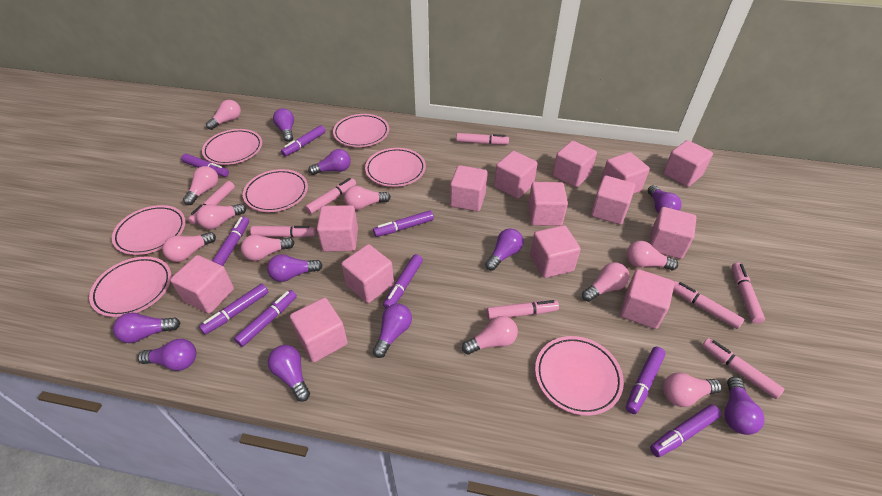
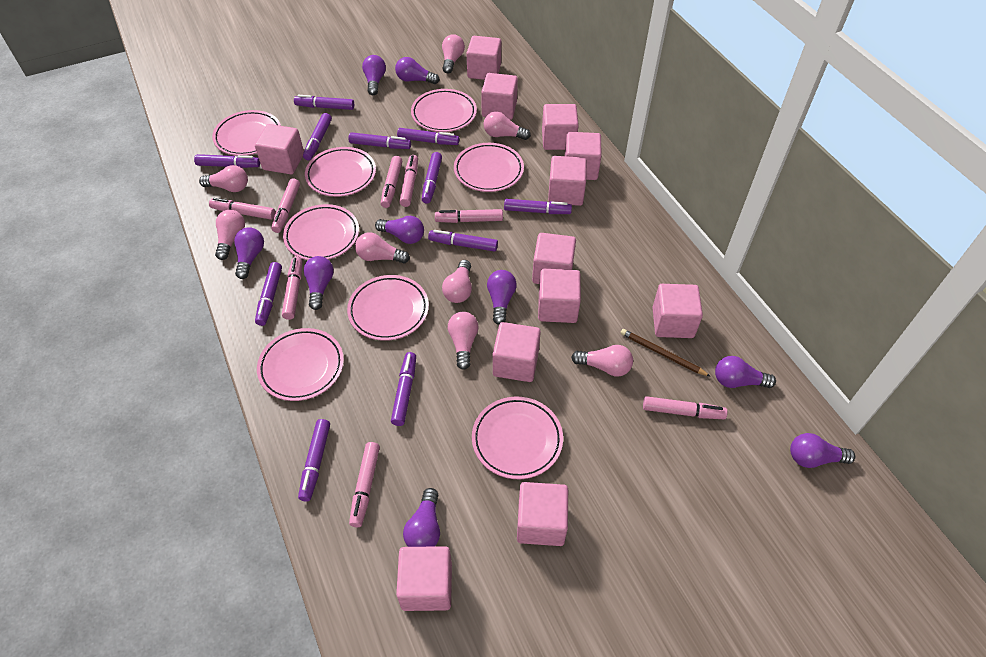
brown pencil: 0 -> 1
pink cube: 14 -> 12
pink light bulb: 10 -> 8
pink plate: 7 -> 8
purple light bulb: 10 -> 9
purple marker: 9 -> 11

